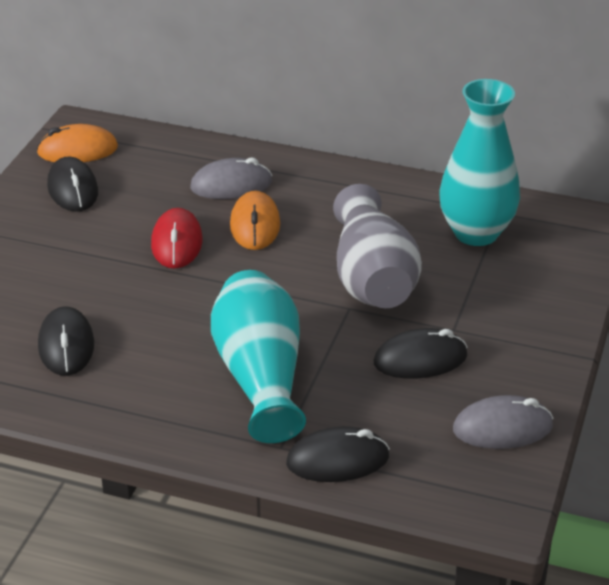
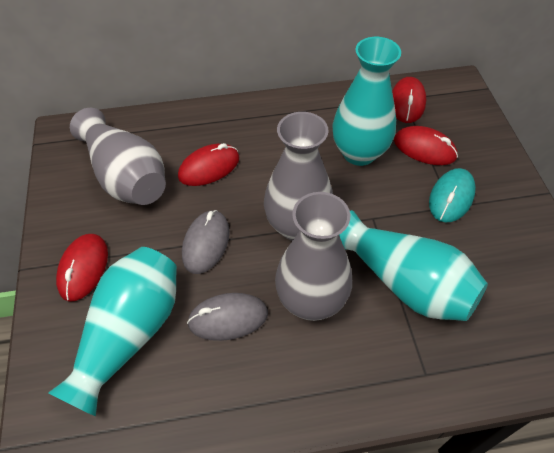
black mouse: 4 -> 0
grey vase: 1 -> 3
orange mouse: 2 -> 0
red mouse: 1 -> 4
turquoise mouse: 0 -> 1
turquoise vase: 2 -> 3

